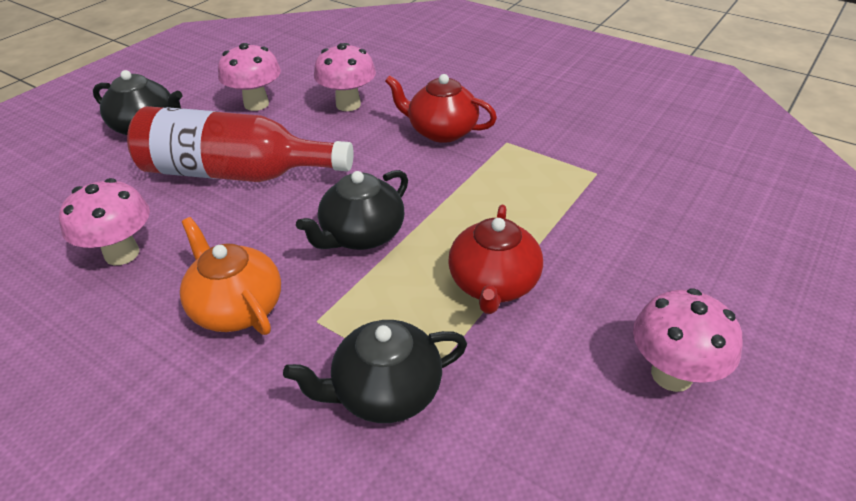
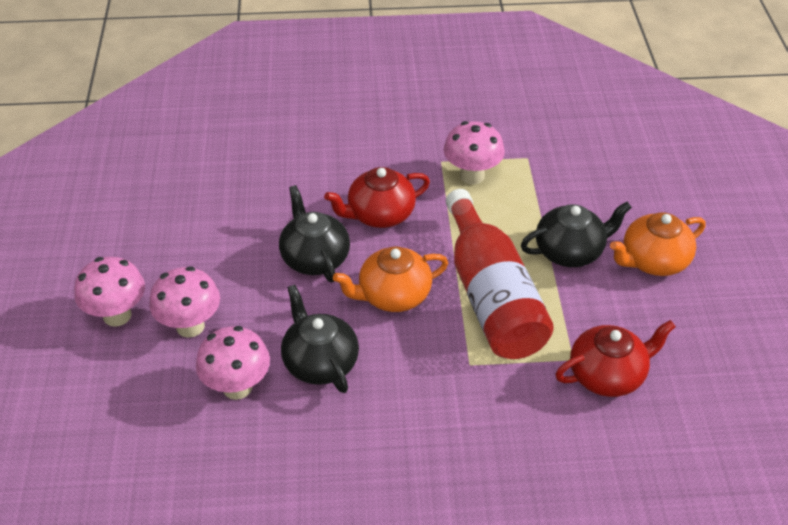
orange teapot: 1 -> 2

